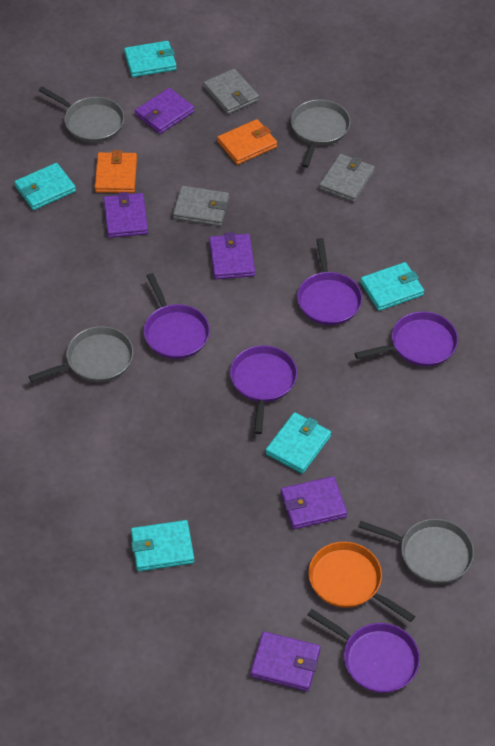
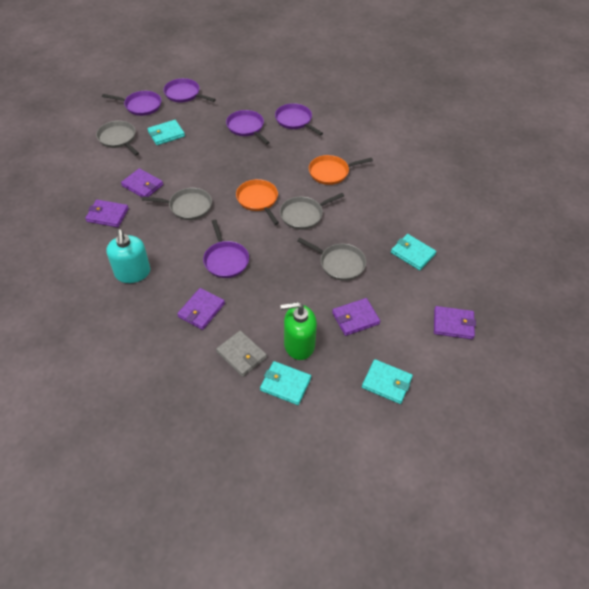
green soap dispenser: 0 -> 1
grey wallet: 3 -> 1
orange pan: 1 -> 2
orange wallet: 2 -> 0
turquoise soap dispenser: 0 -> 1
turquoise wallet: 5 -> 4

